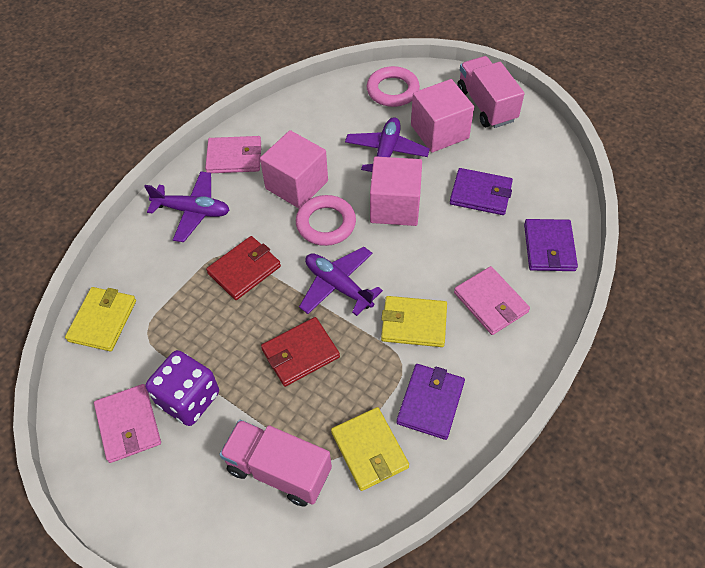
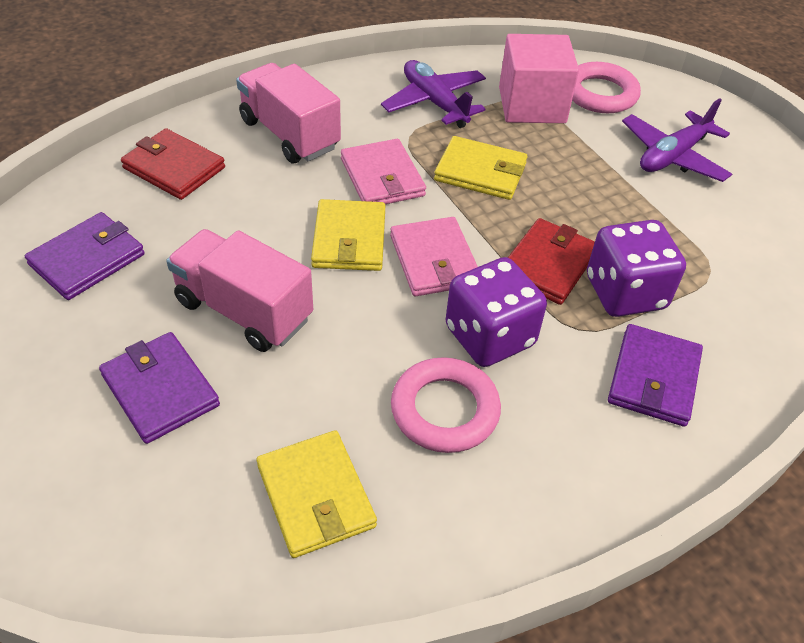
pink cube: 3 -> 1
pink wallet: 3 -> 2
purple dice: 1 -> 2
purple plane: 3 -> 2

